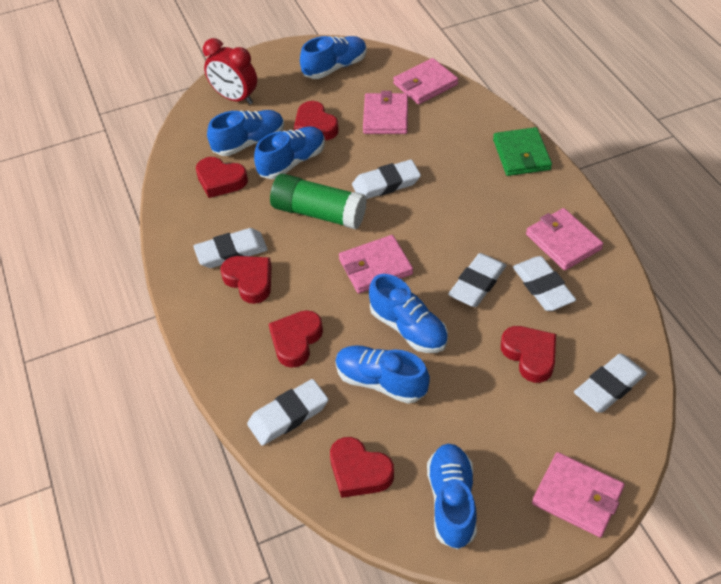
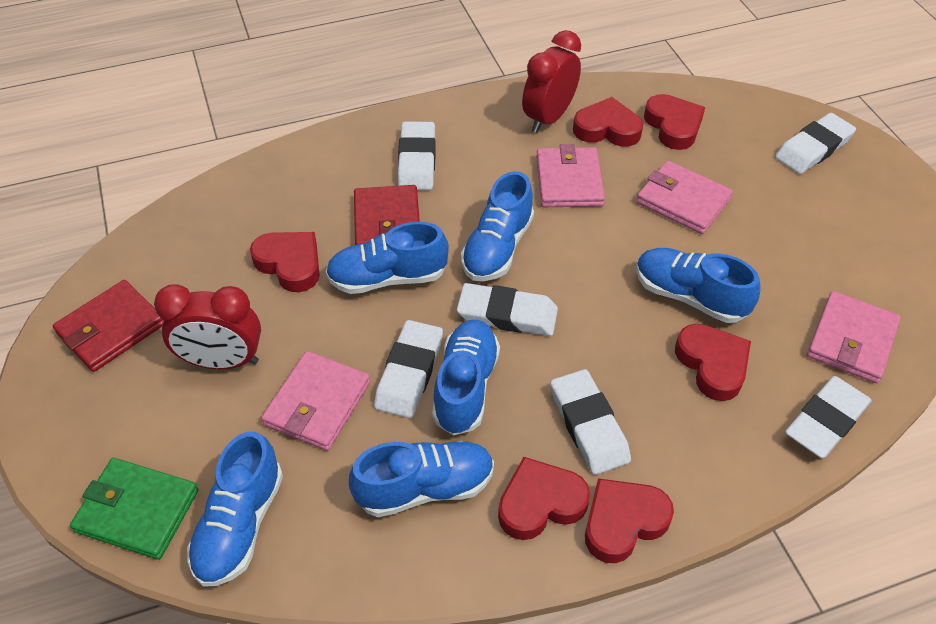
green glue stick: 1 -> 0
pink wallet: 5 -> 4
red clock: 1 -> 2
red wallet: 0 -> 2

